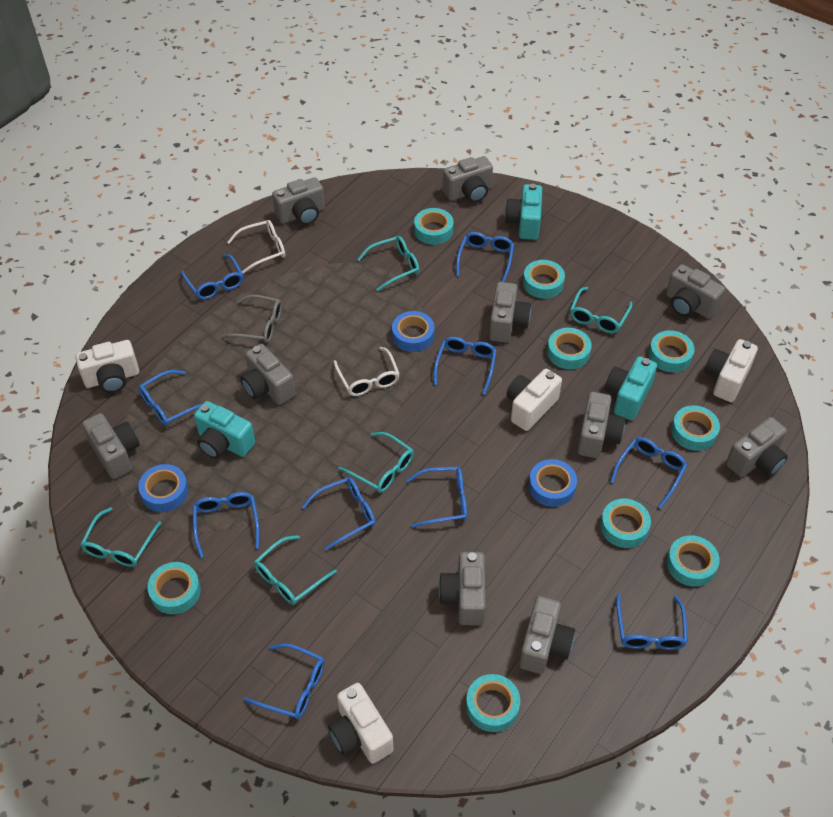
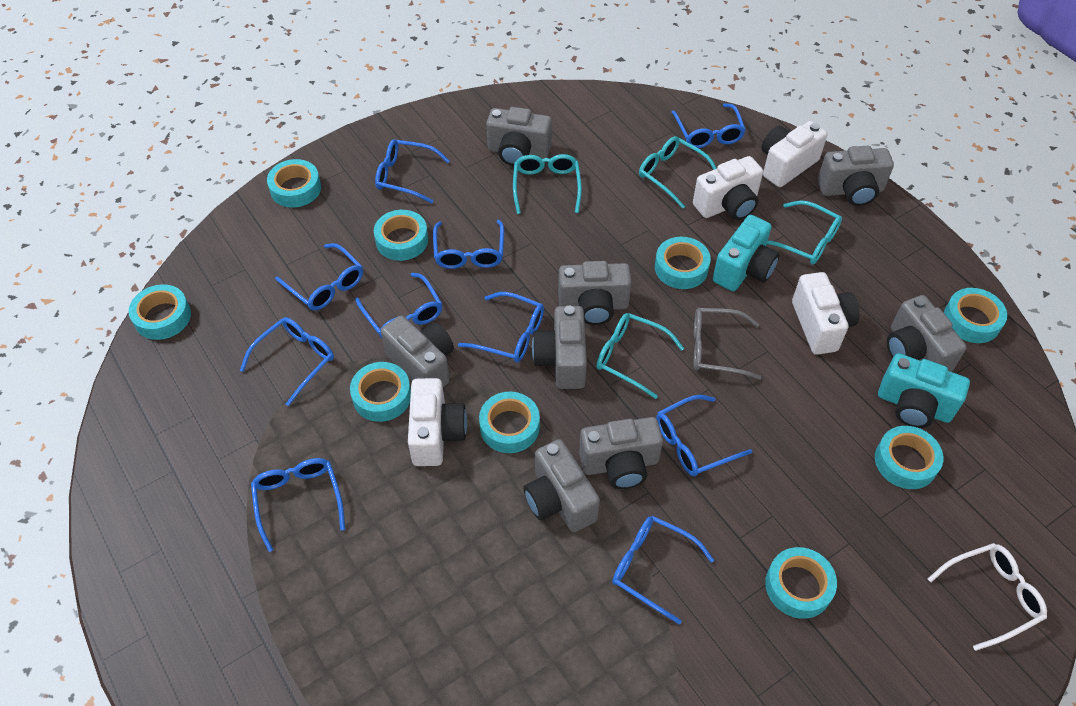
blue tape: 3 -> 0
grey camera: 10 -> 8
turquoise camera: 3 -> 2
turquoise glasses: 5 -> 4
white glasses: 2 -> 1

